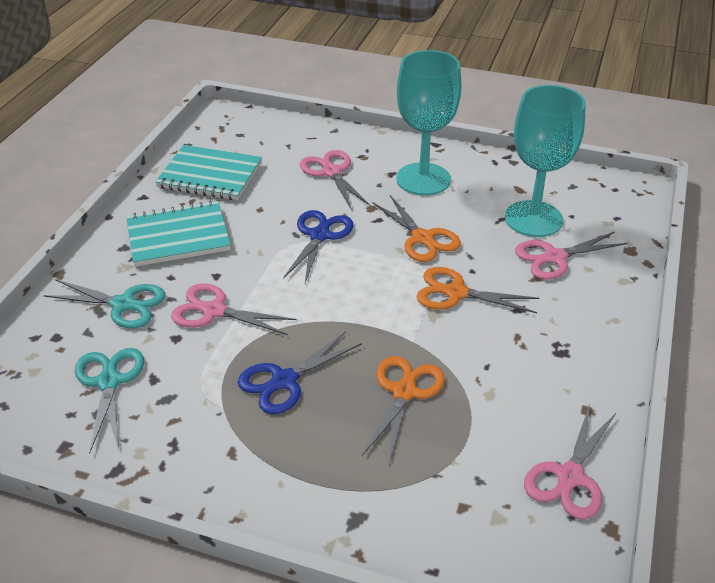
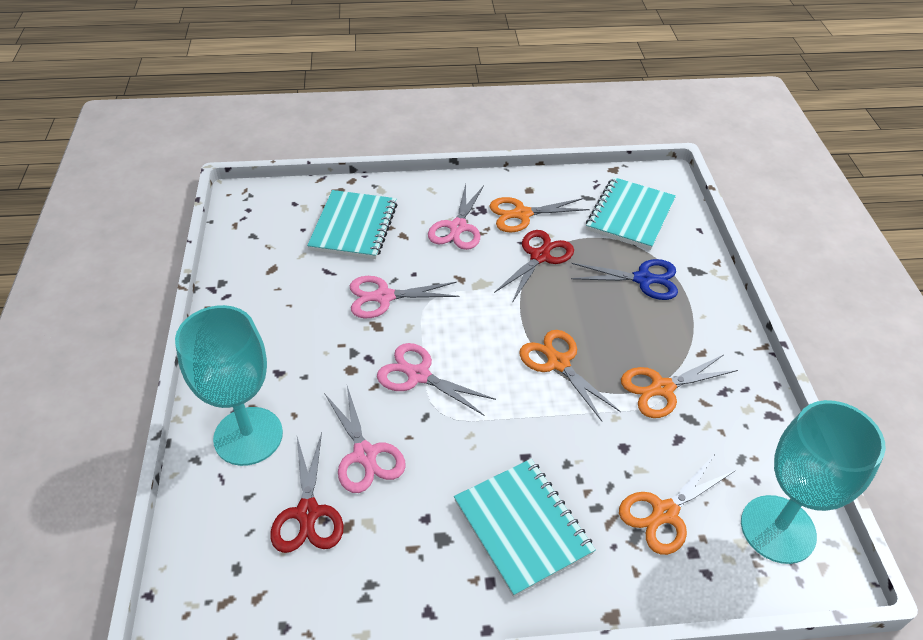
blue scissors: 2 -> 1
orange scissors: 3 -> 4
red scissors: 0 -> 2
turquoise notebook: 2 -> 3
turquoise scissors: 2 -> 0

